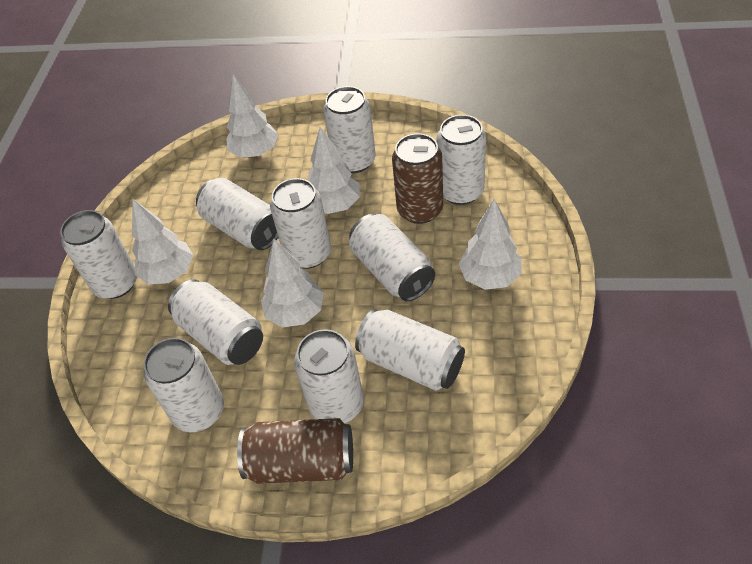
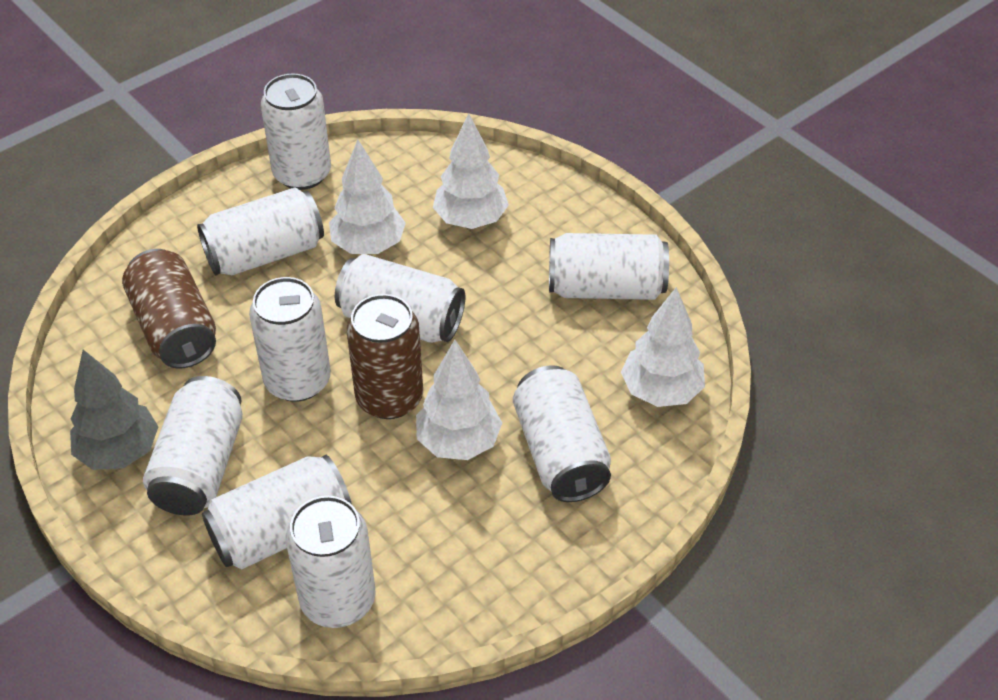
grey tree: 0 -> 1
white can: 10 -> 9
white tree: 5 -> 4

